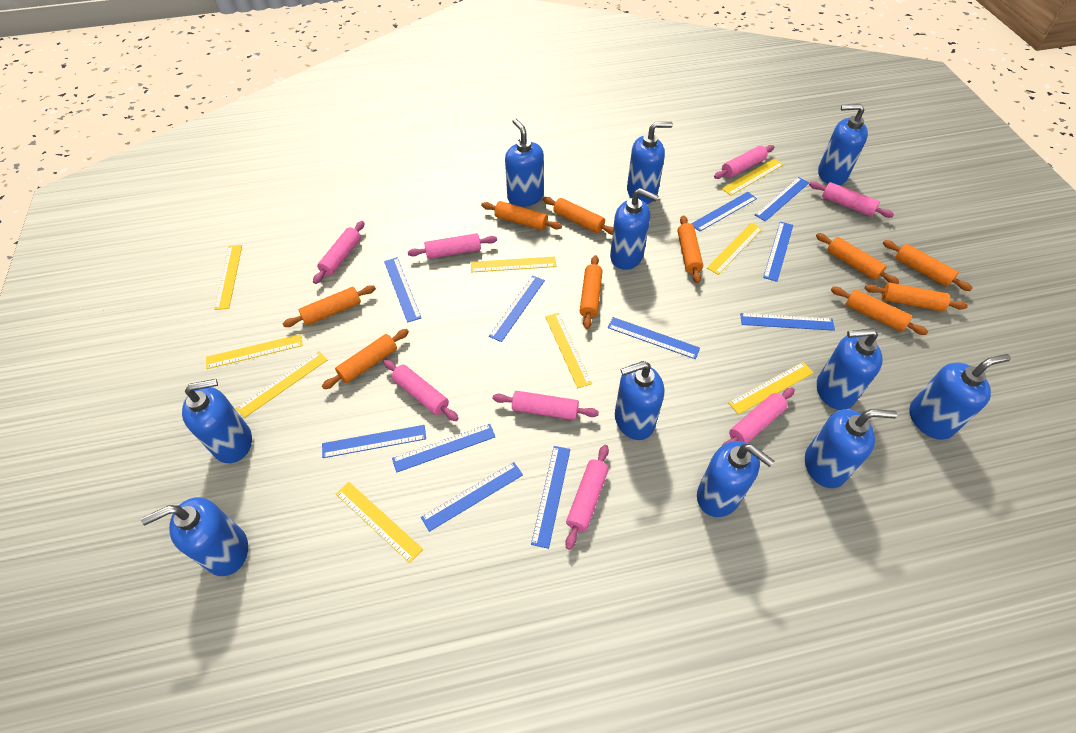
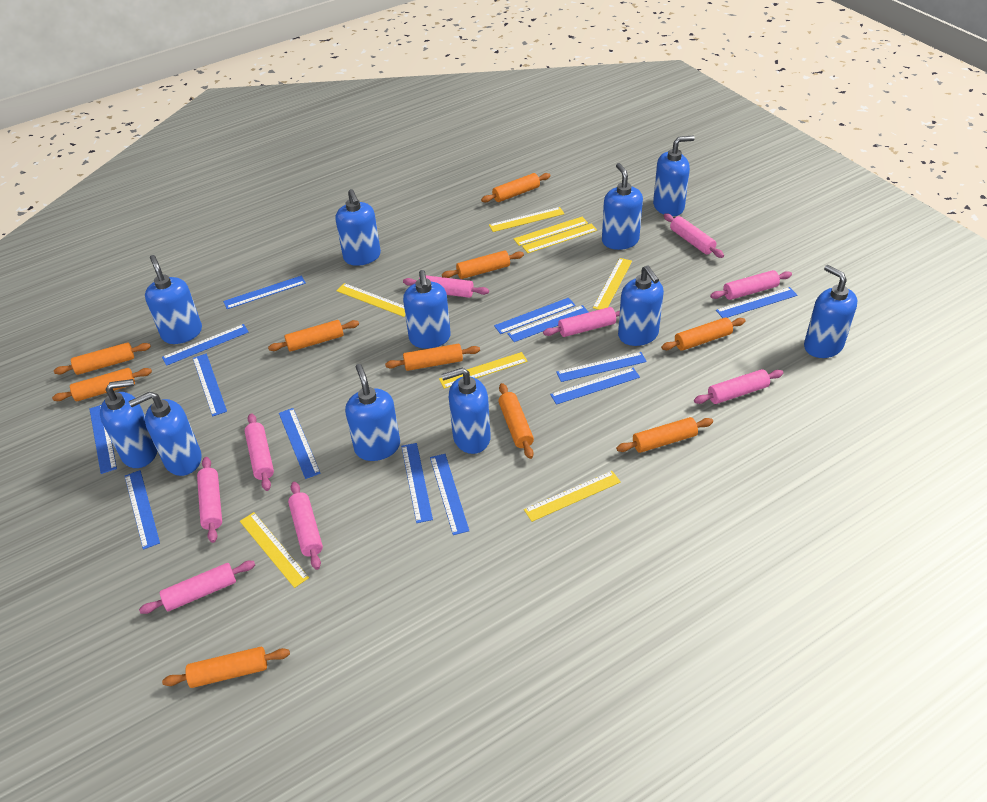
blue ruler: 11 -> 13
pink rolling pin: 8 -> 9
yellow ruler: 9 -> 8

